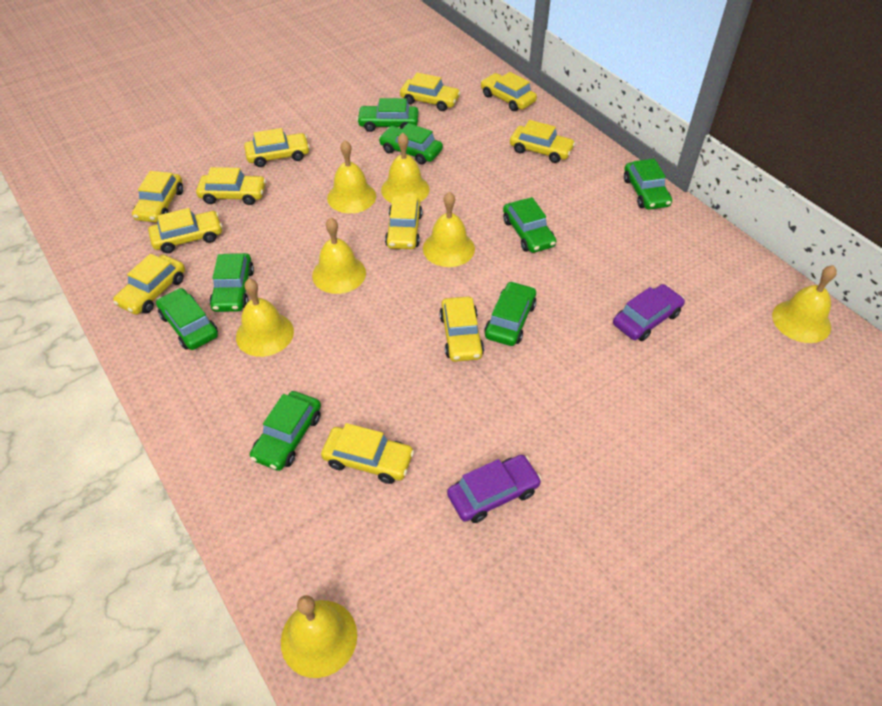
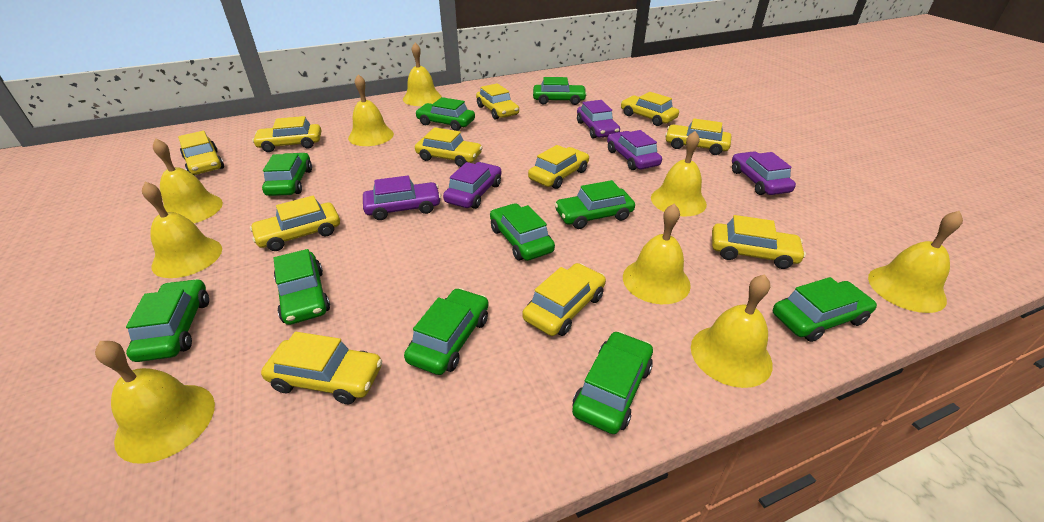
green car: 8 -> 10
purple car: 2 -> 5
yellow bell: 7 -> 9

